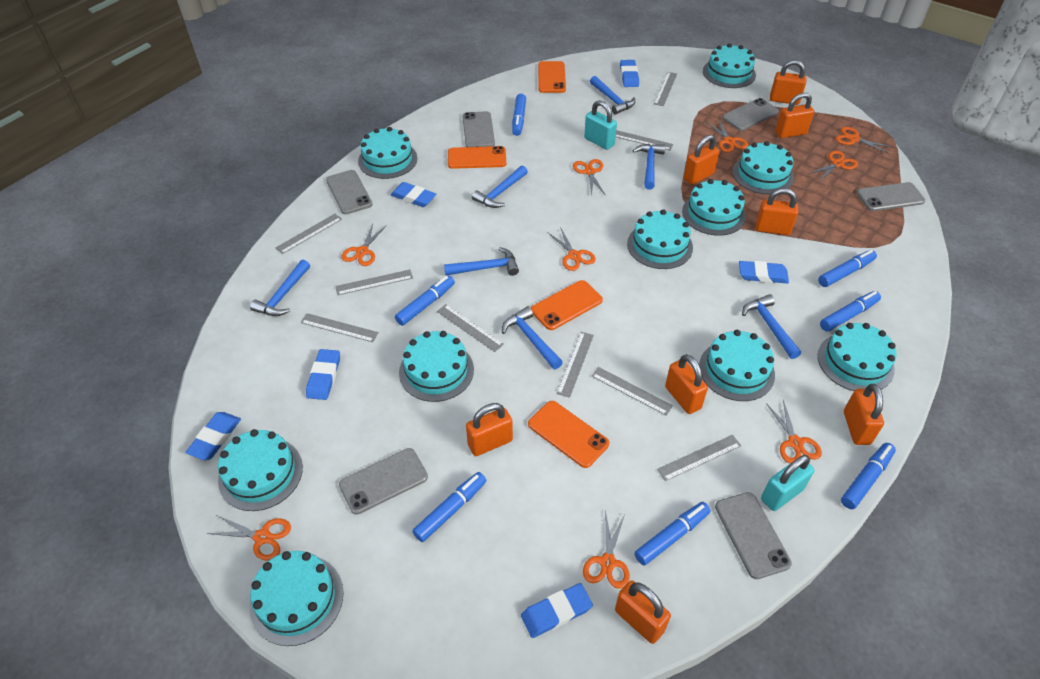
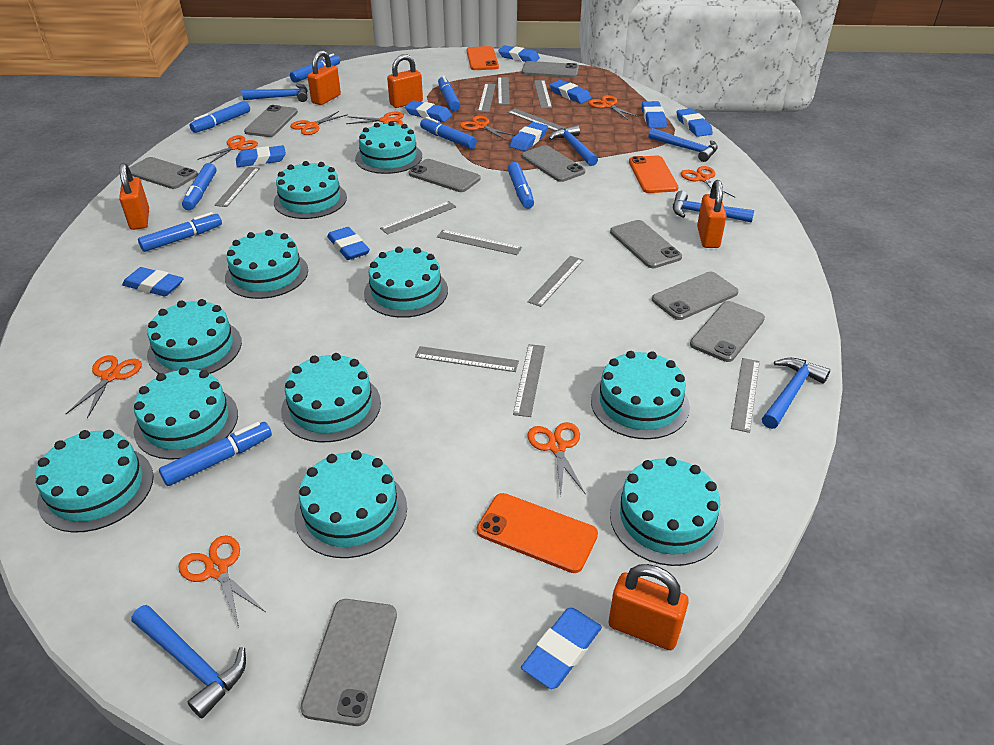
blue eraser: 6 -> 10
blue hammer: 7 -> 6
blue marker: 7 -> 8
grey phone: 6 -> 9
grey ruler: 9 -> 11
orange padlock: 8 -> 5
orange phone: 4 -> 3
turquoise cake: 10 -> 11
turquoise padlock: 2 -> 0

